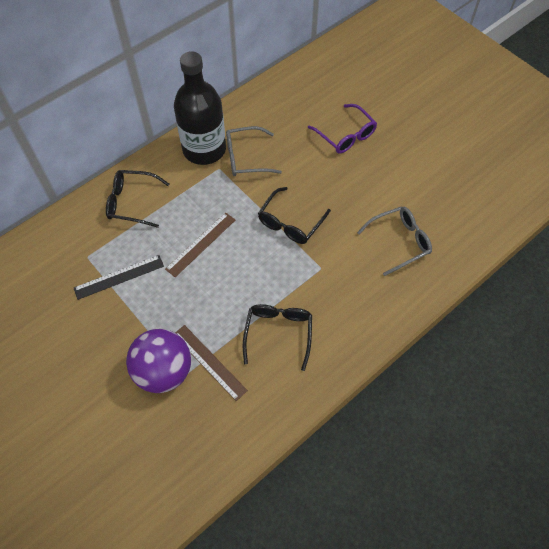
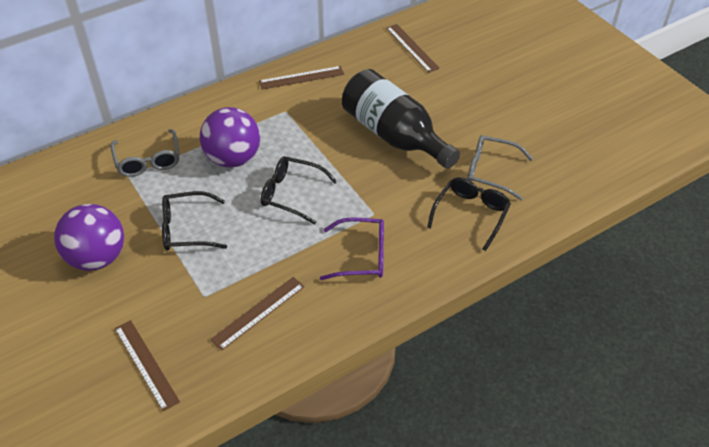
black ruler: 1 -> 0
brown ruler: 2 -> 4
purple ball: 1 -> 2

